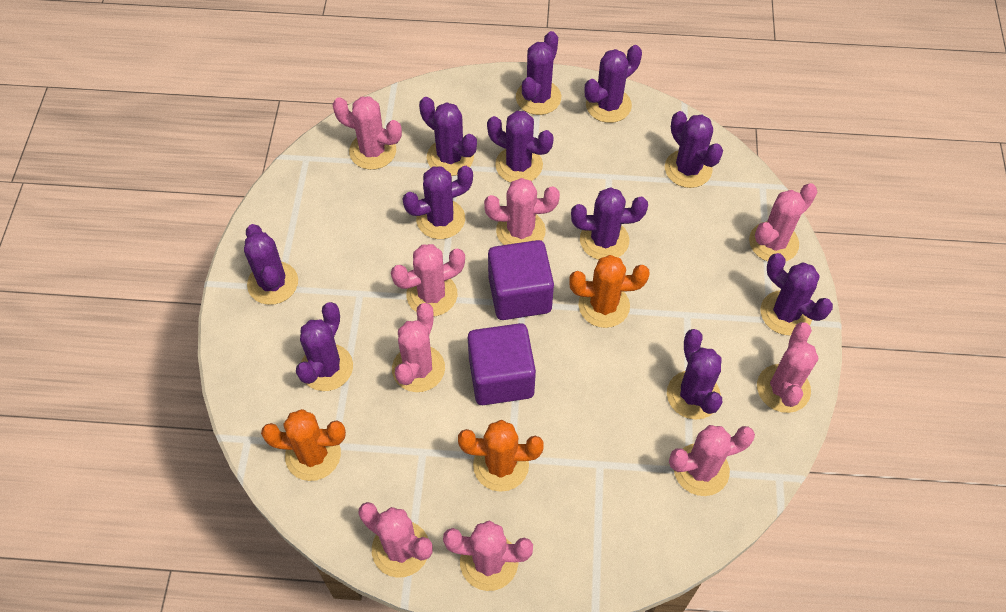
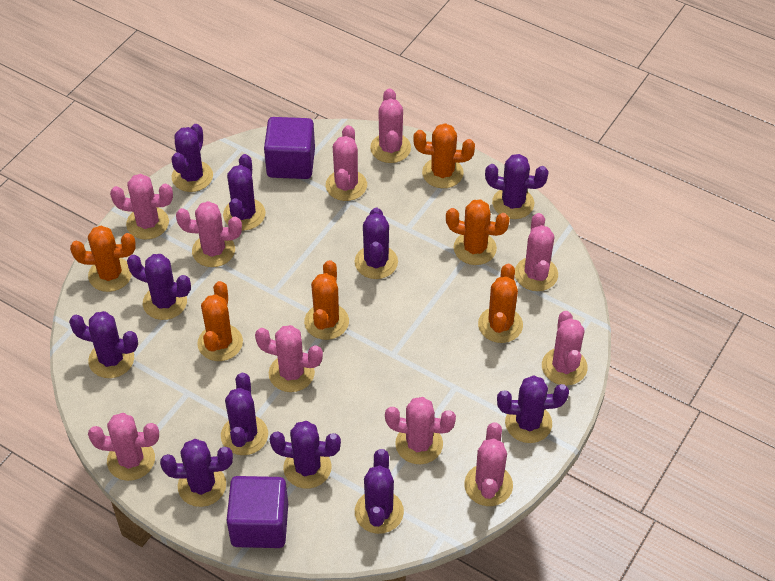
orange cactus: 3 -> 6
pink cactus: 9 -> 10

